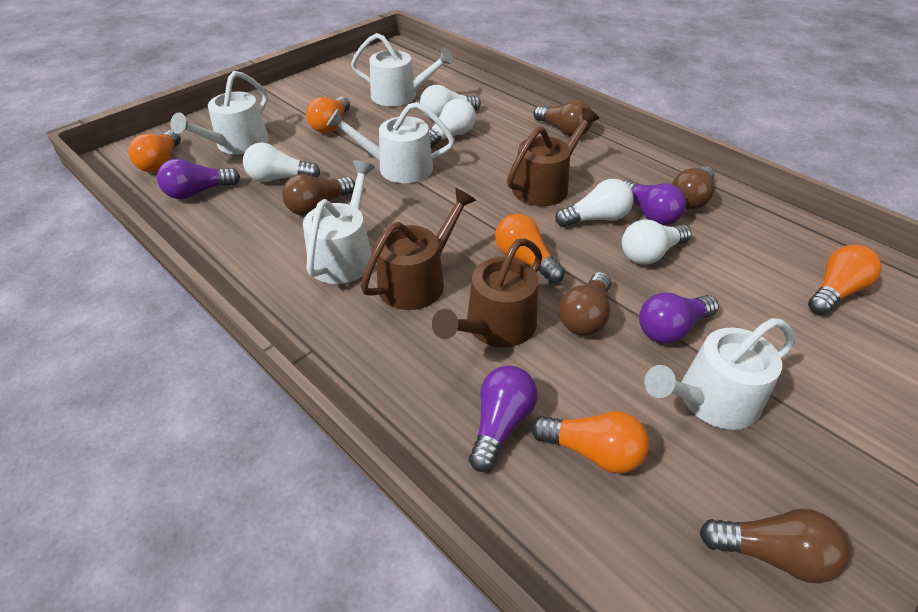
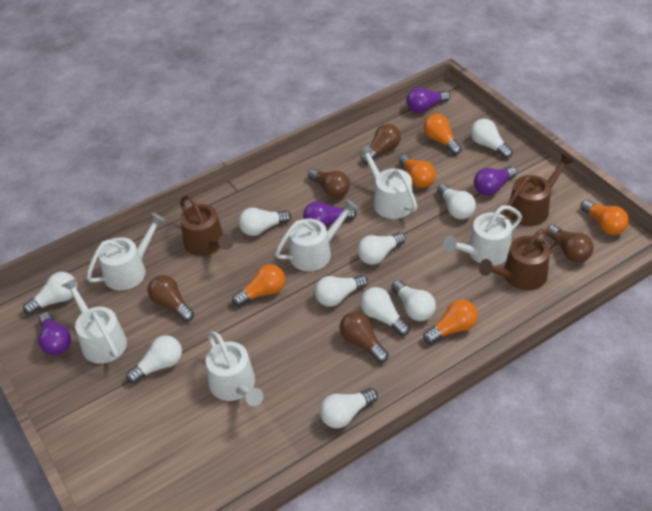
white light bulb: 5 -> 10
white watering can: 5 -> 6

